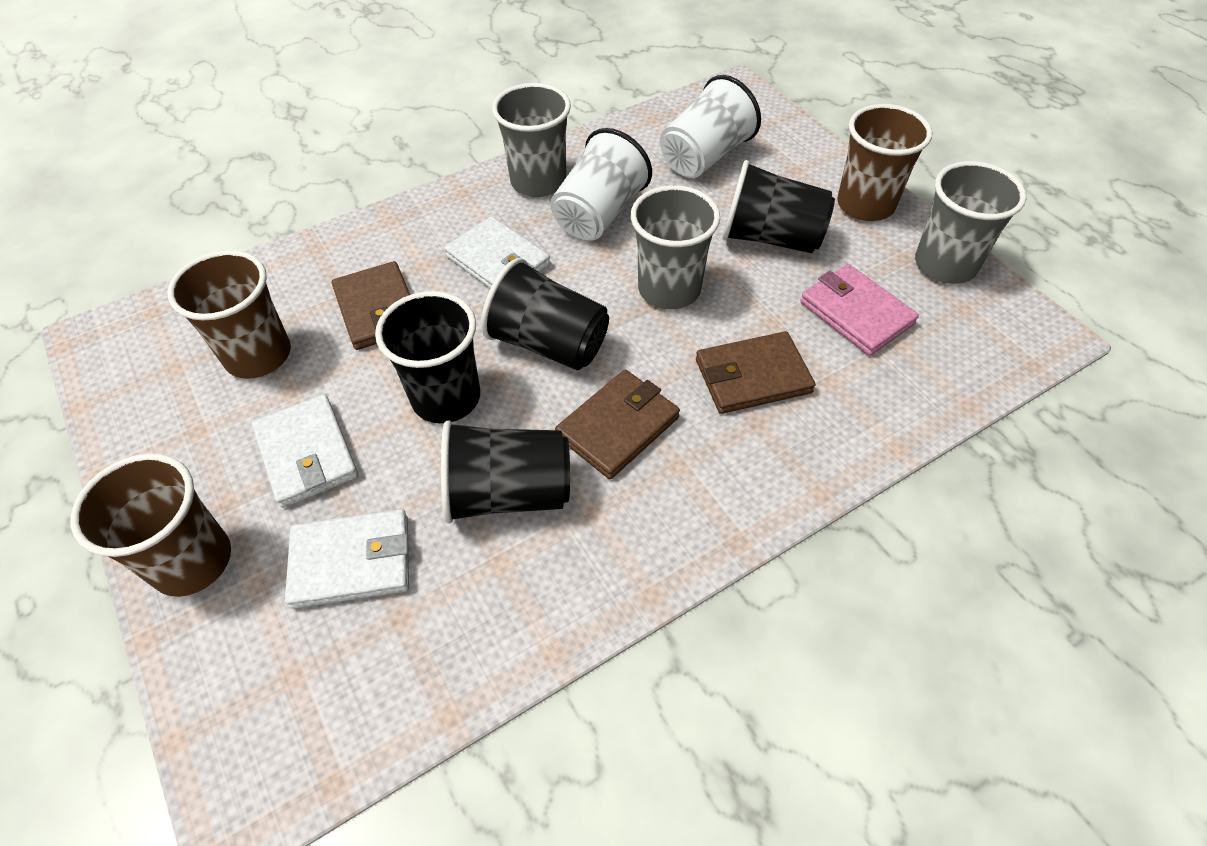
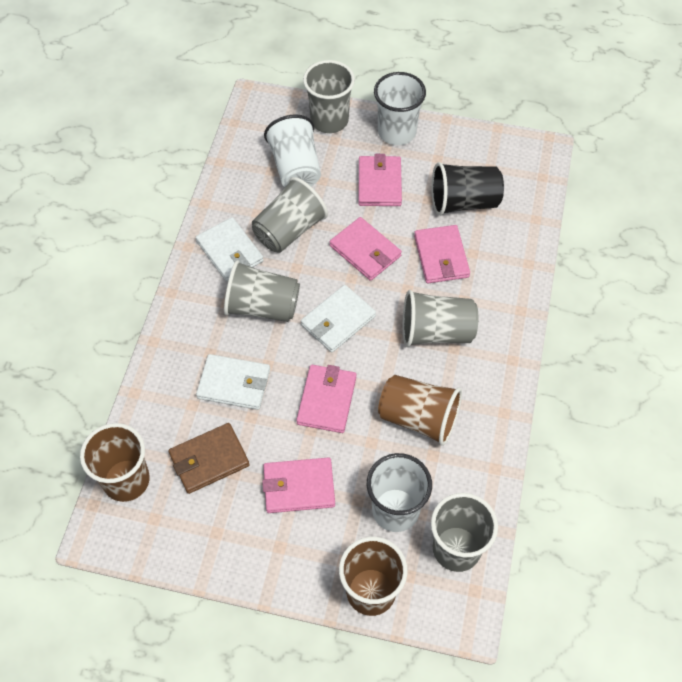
black cup: 4 -> 1
brown wallet: 3 -> 1
grey cup: 3 -> 5
pink wallet: 1 -> 5
white cup: 2 -> 3

